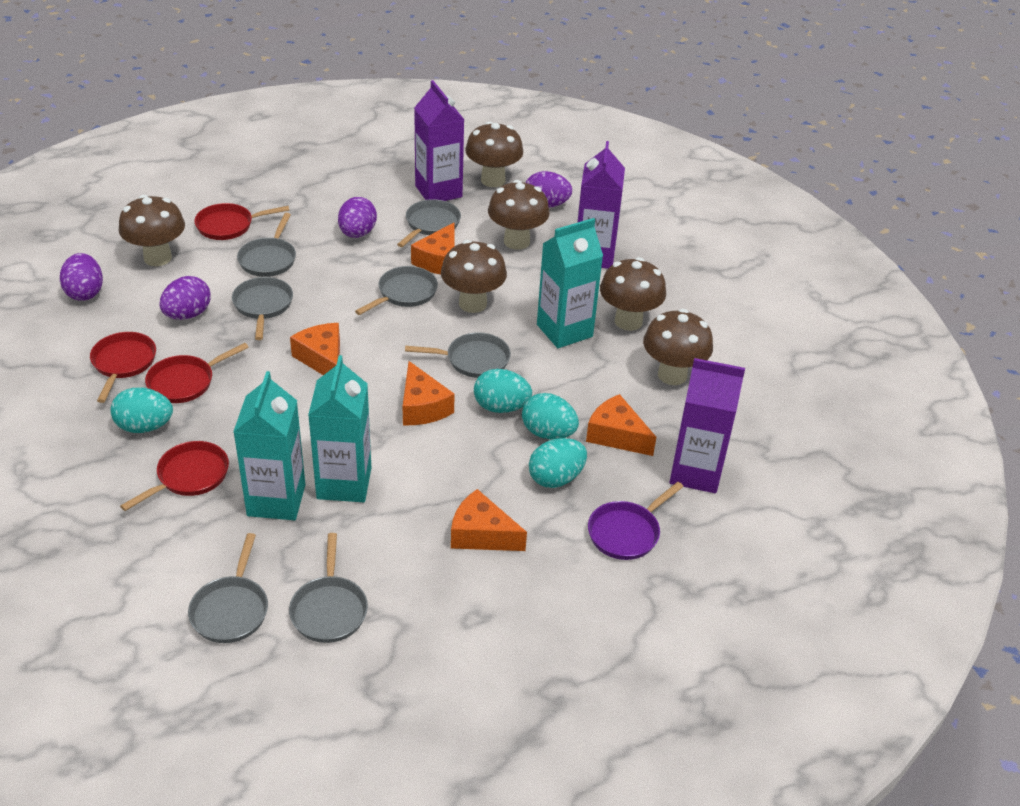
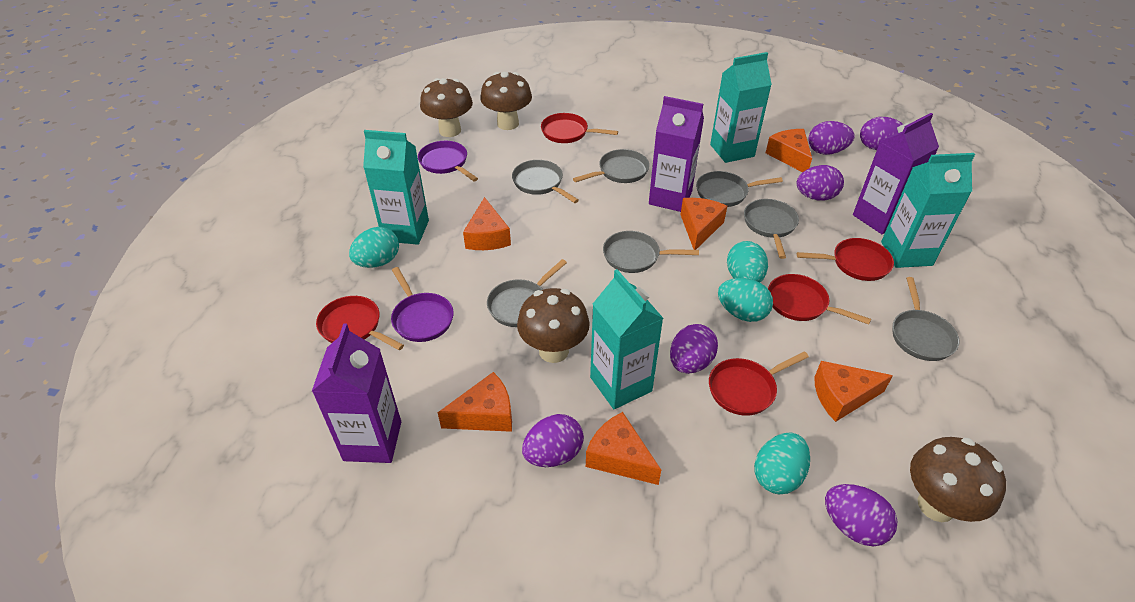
brown mushroom: 6 -> 4
orange cheese: 5 -> 6
purple egg: 4 -> 6
purple pan: 1 -> 2
red pan: 4 -> 5
turquoise carton: 3 -> 4

